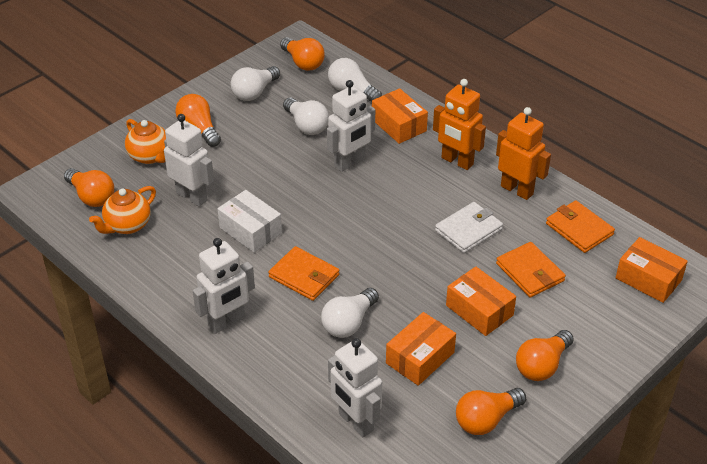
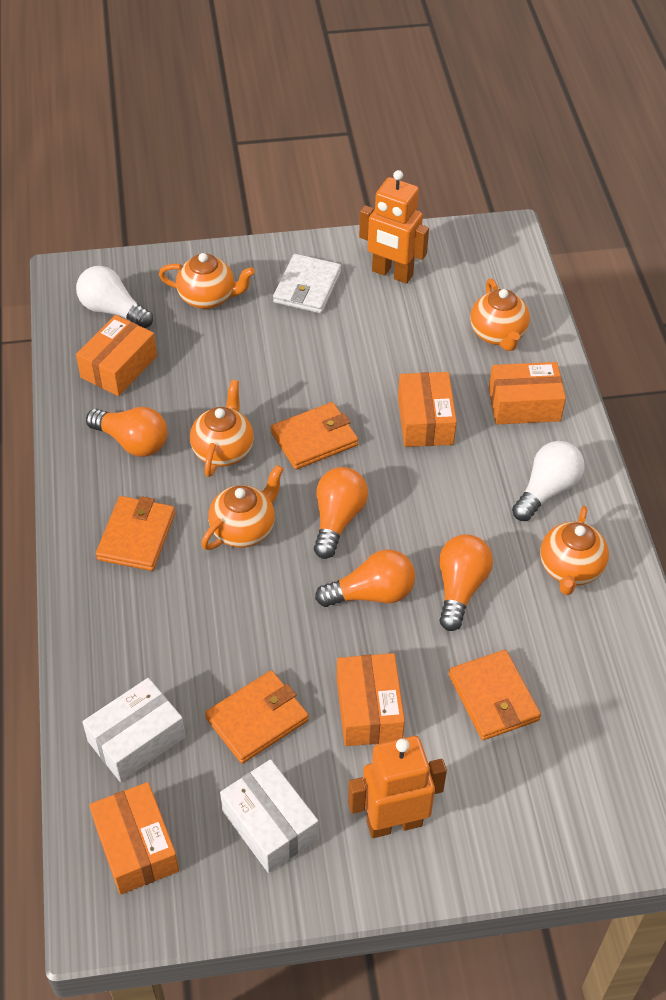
orange box: 4 -> 5
orange light bulb: 5 -> 4
orange teapot: 2 -> 5
orange wallet: 3 -> 4
white box: 1 -> 2
white light bulb: 4 -> 2
white robot: 4 -> 0

